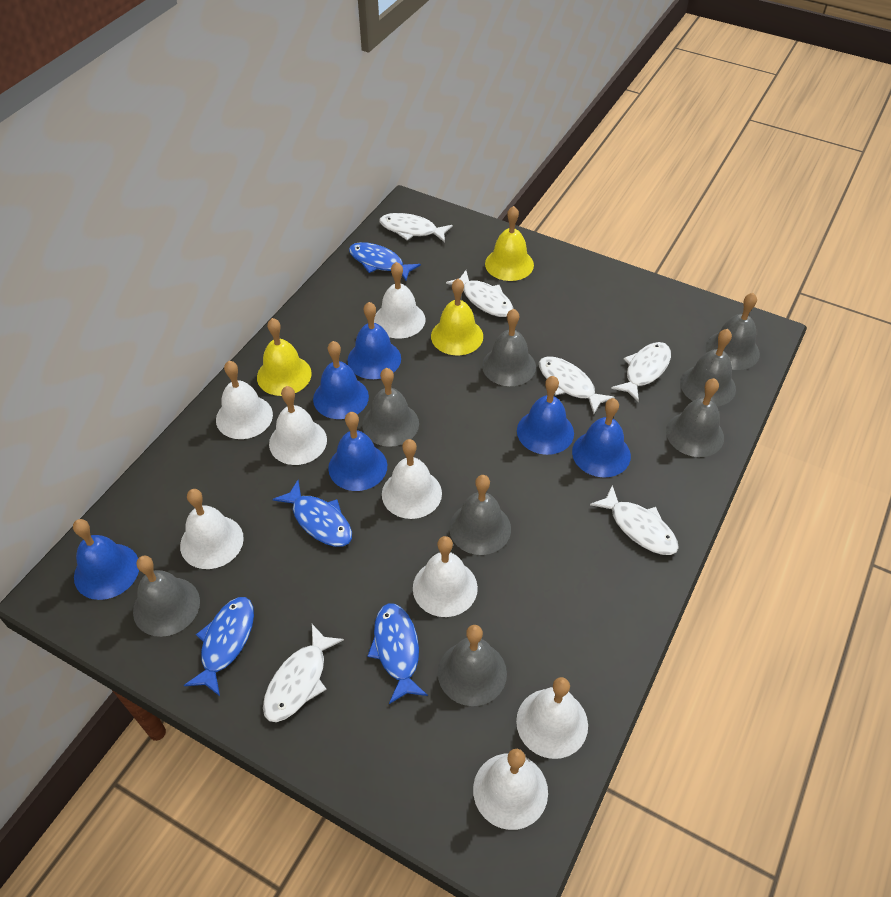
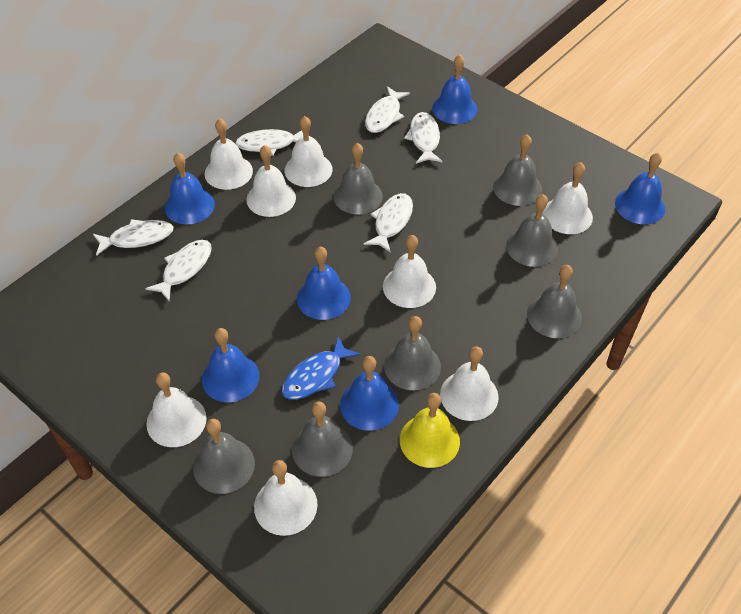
blue fish: 4 -> 1
grey bell: 8 -> 7
yellow bell: 3 -> 1

